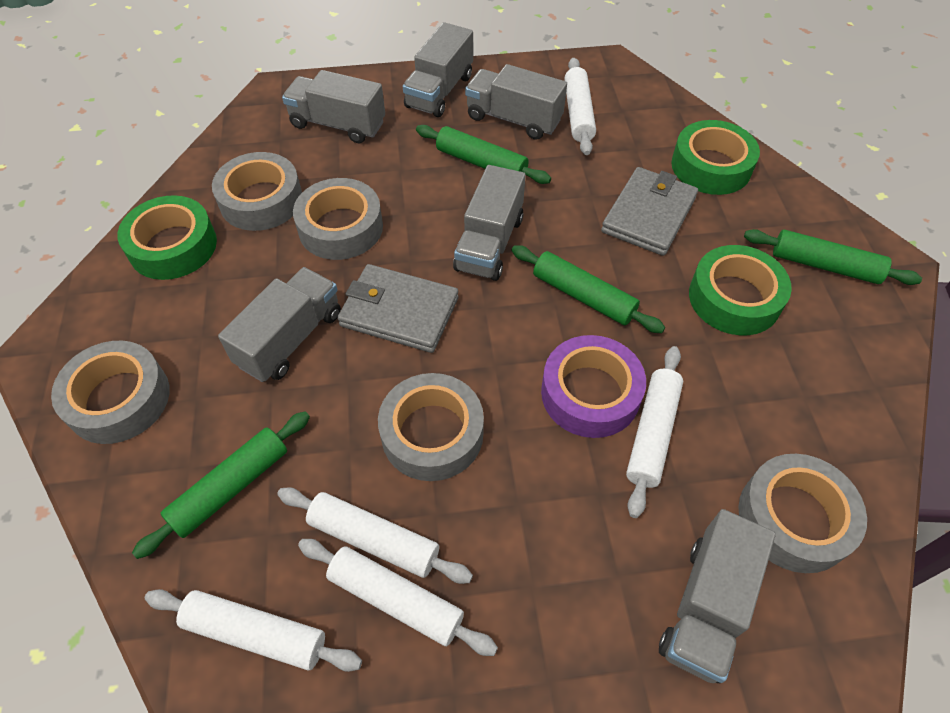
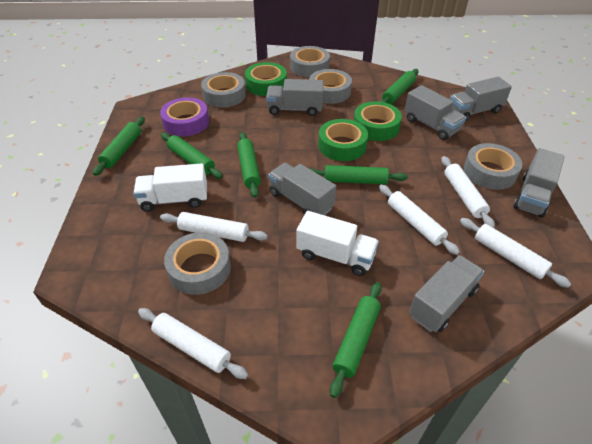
green rolling pin: 4 -> 6
grey wallet: 2 -> 0
white truck: 0 -> 2

